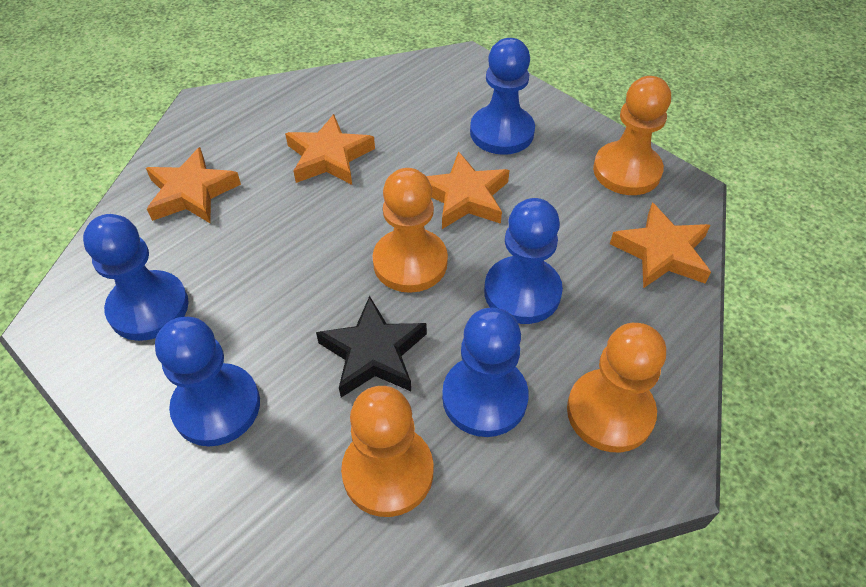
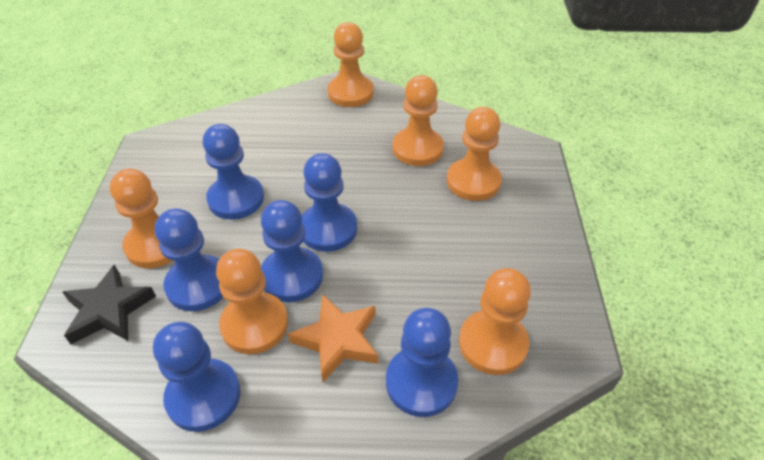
blue pawn: 5 -> 6
orange pawn: 4 -> 6
orange star: 4 -> 1

